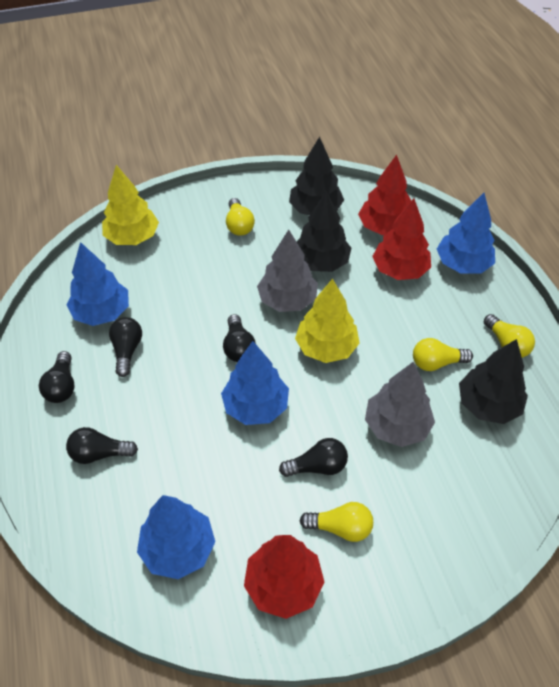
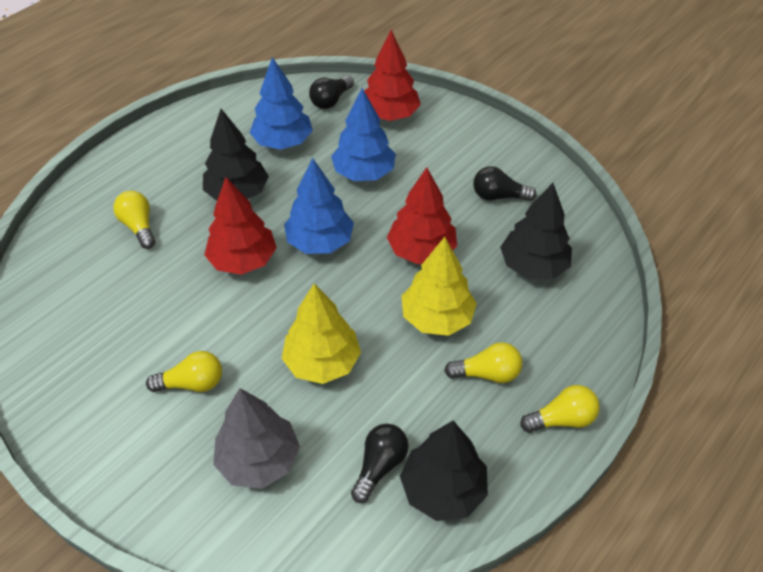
black light bulb: 5 -> 3
blue tree: 4 -> 3
grey tree: 2 -> 1

